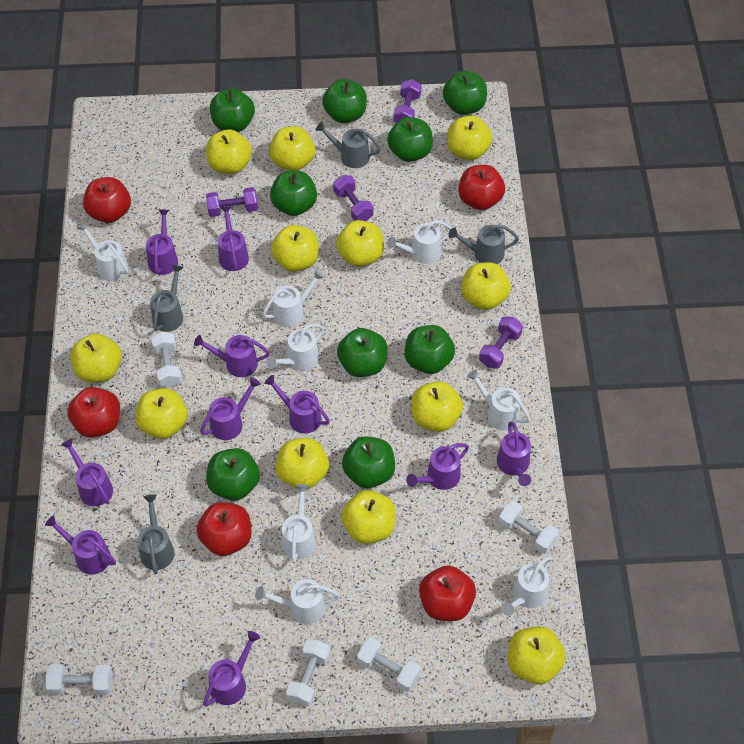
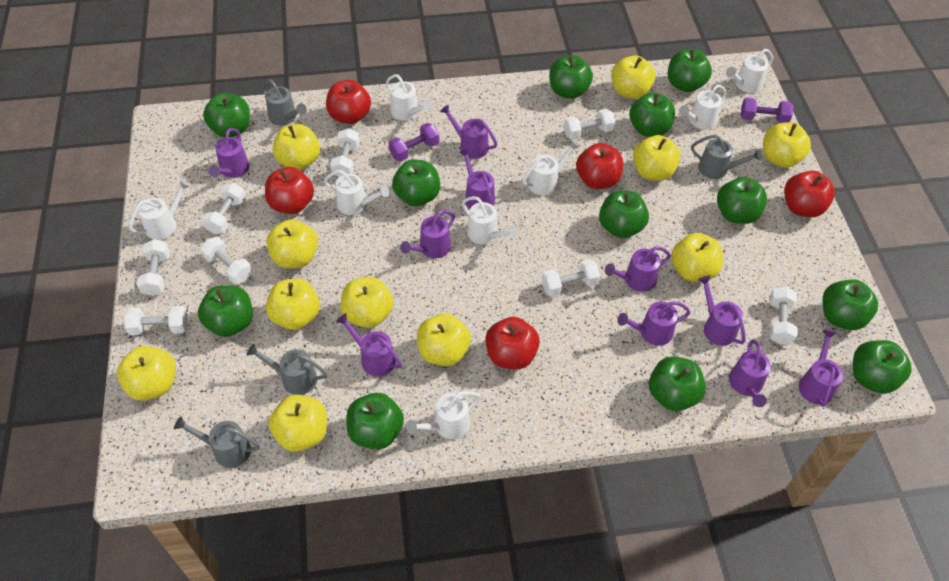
green apple: 9 -> 12
purple dumbbell: 4 -> 2
white dumbbell: 5 -> 8
yellow apple: 12 -> 11

